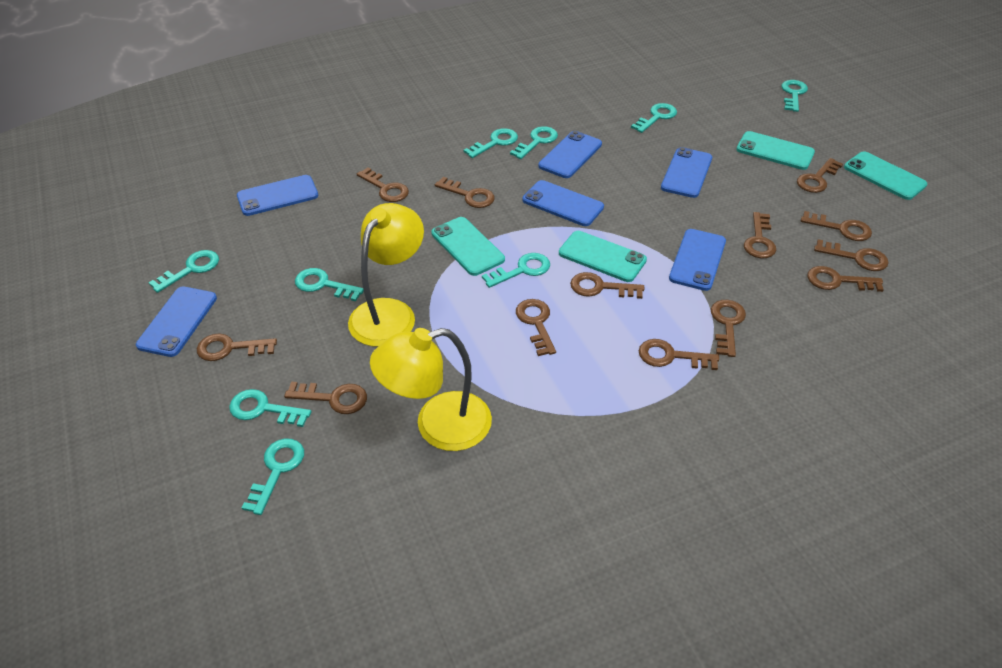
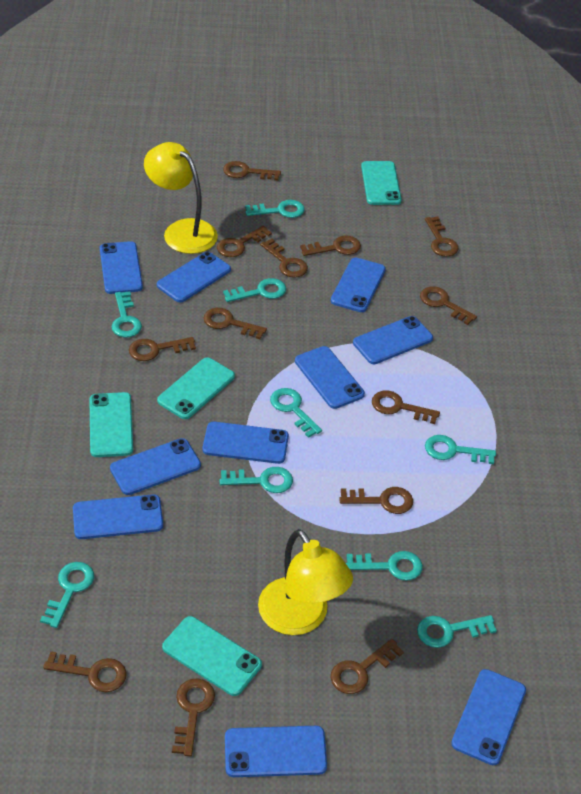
blue phone: 6 -> 10

